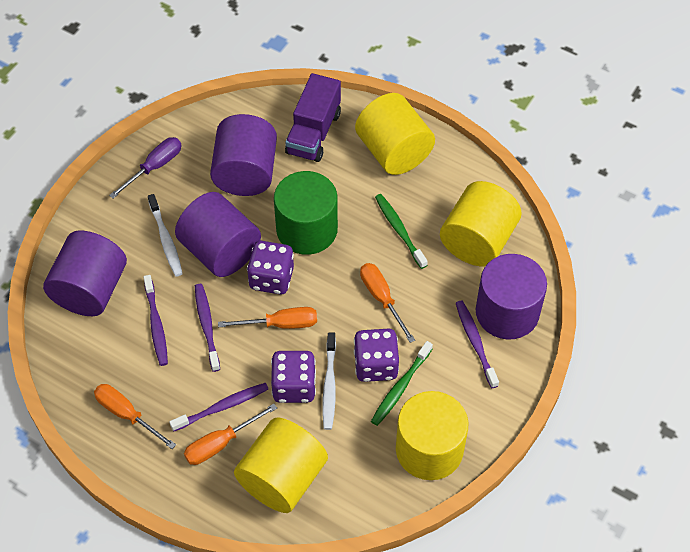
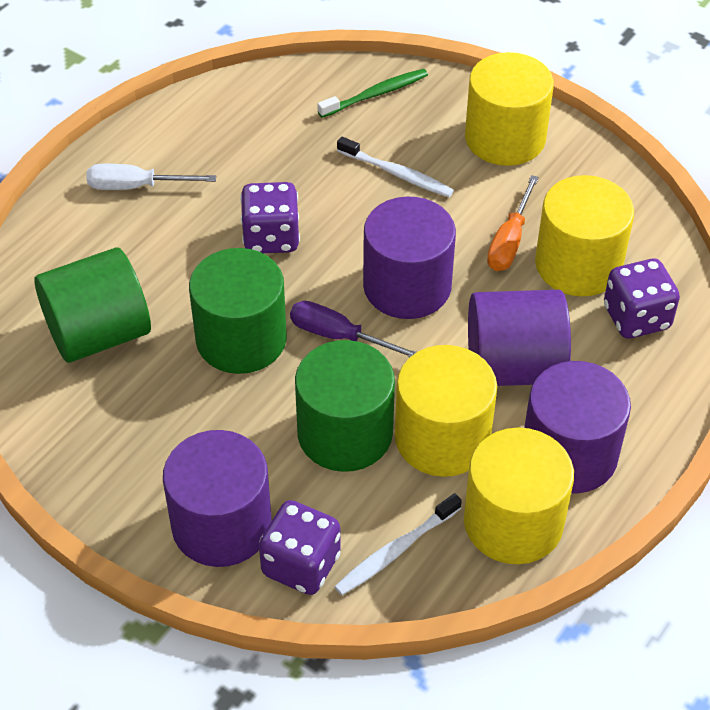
green cylinder: 1 -> 3
green toothbrush: 2 -> 1
orange screwdriver: 4 -> 1
purple toothbrush: 4 -> 0
purple truck: 1 -> 0
white screwdriver: 0 -> 1

